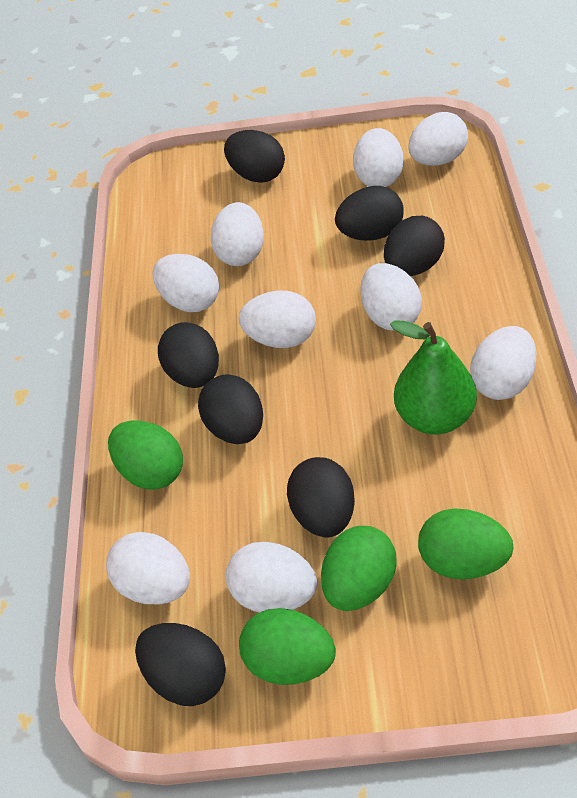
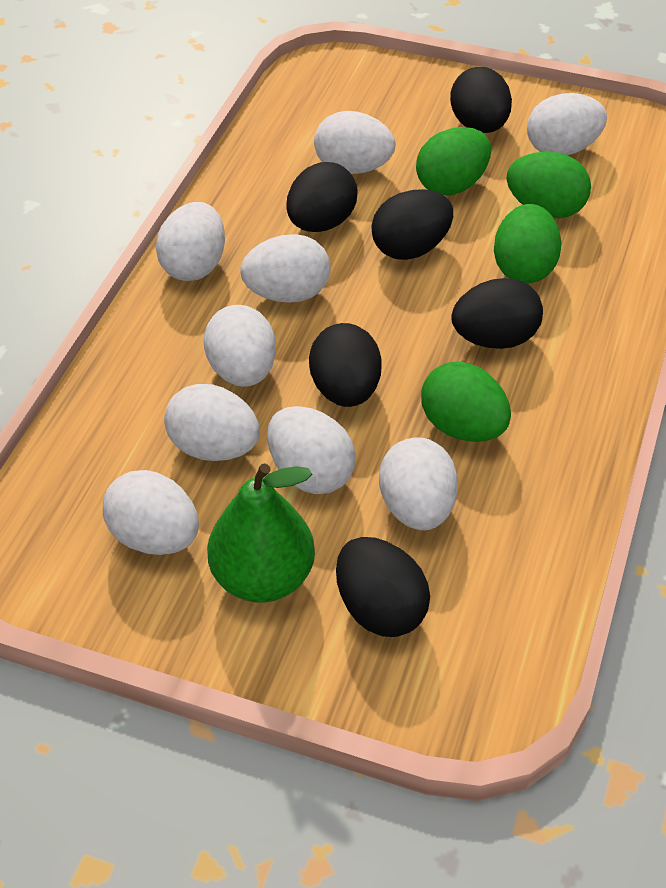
black egg: 7 -> 6

